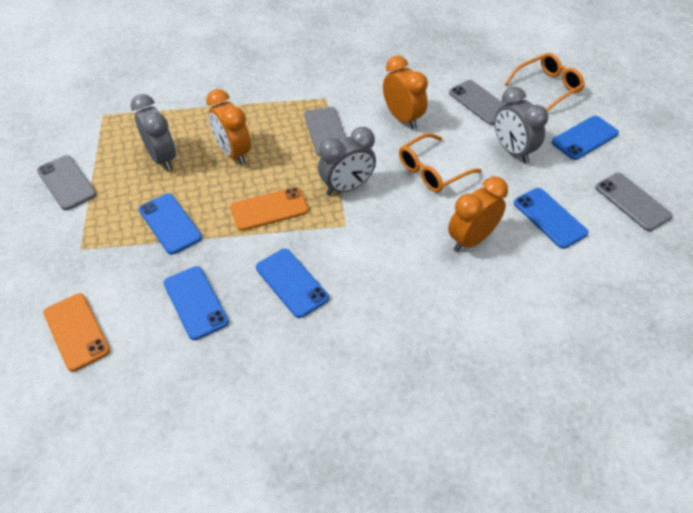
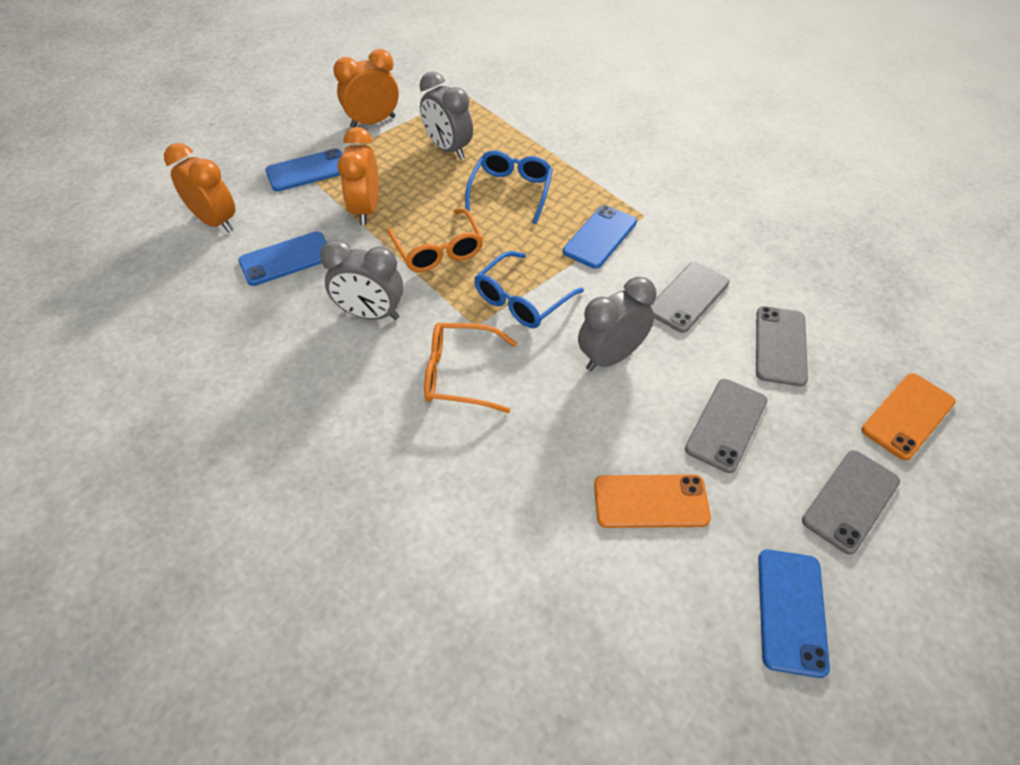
blue glasses: 0 -> 2
blue phone: 5 -> 4

